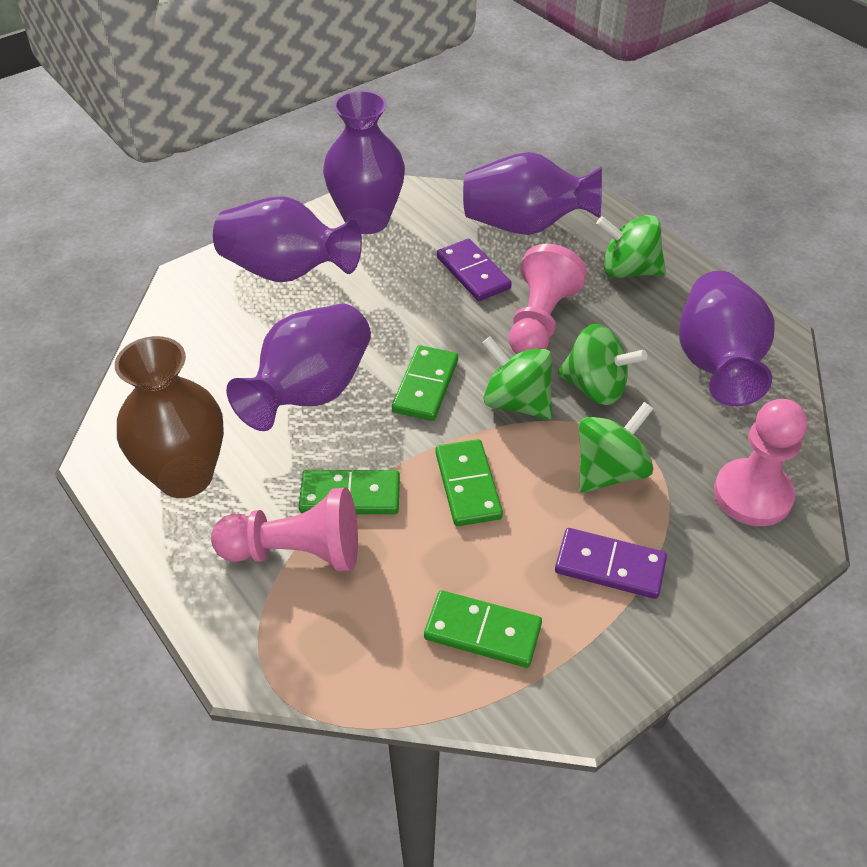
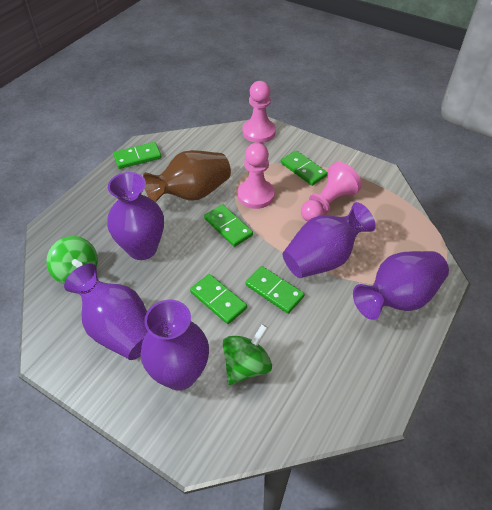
green domino: 4 -> 5
green spinning top: 4 -> 2
purple domino: 2 -> 0

